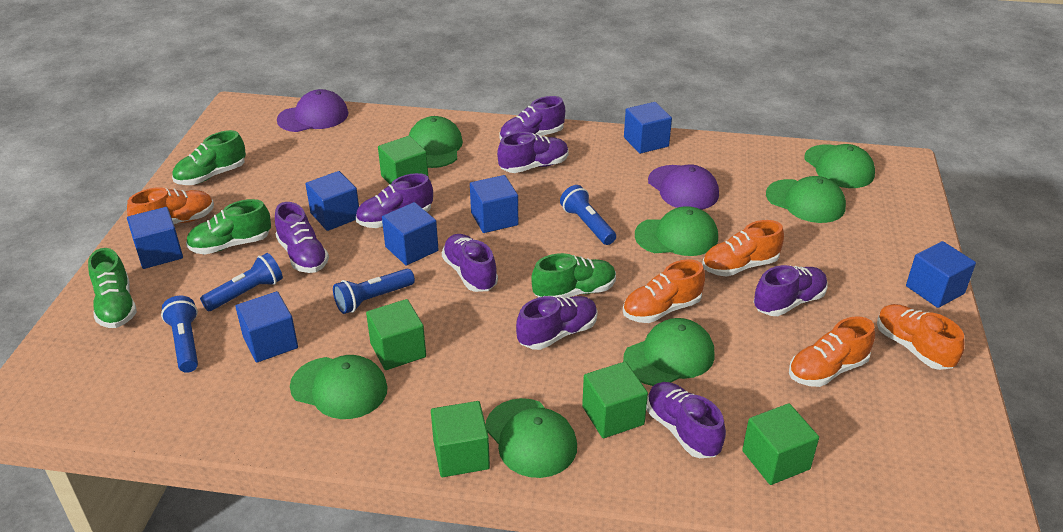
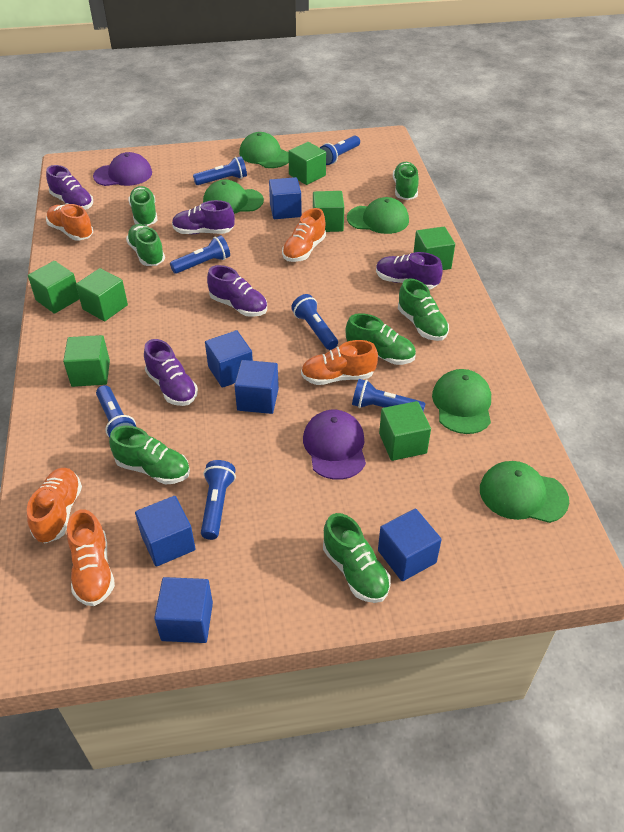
blue cube: 7 -> 6
blue flashlight: 4 -> 7
green cap: 7 -> 5
green cube: 5 -> 7
green shoe: 4 -> 7
purple shoe: 8 -> 5

